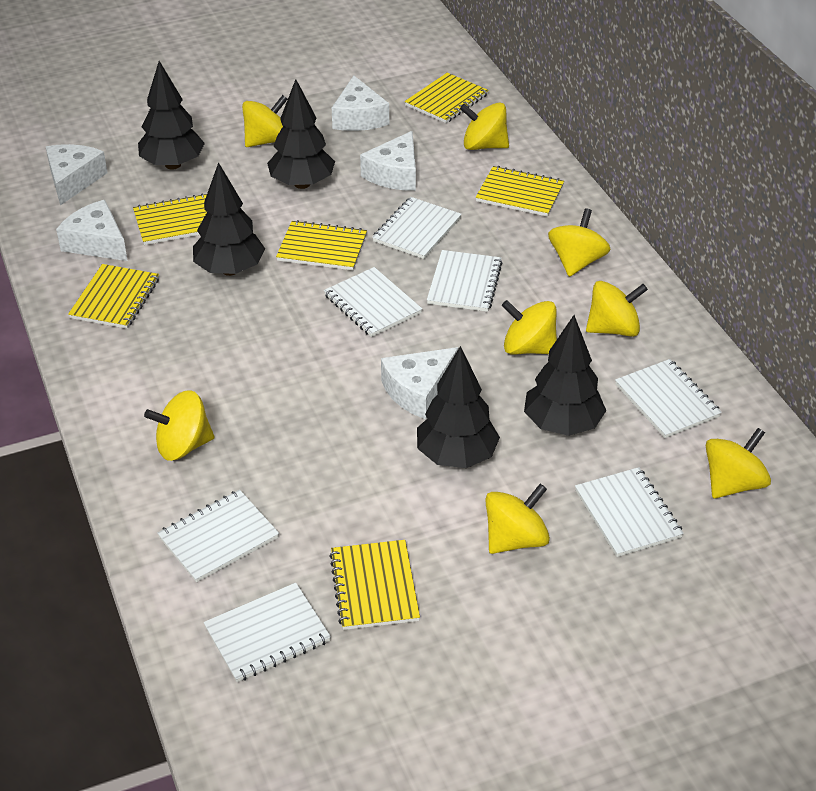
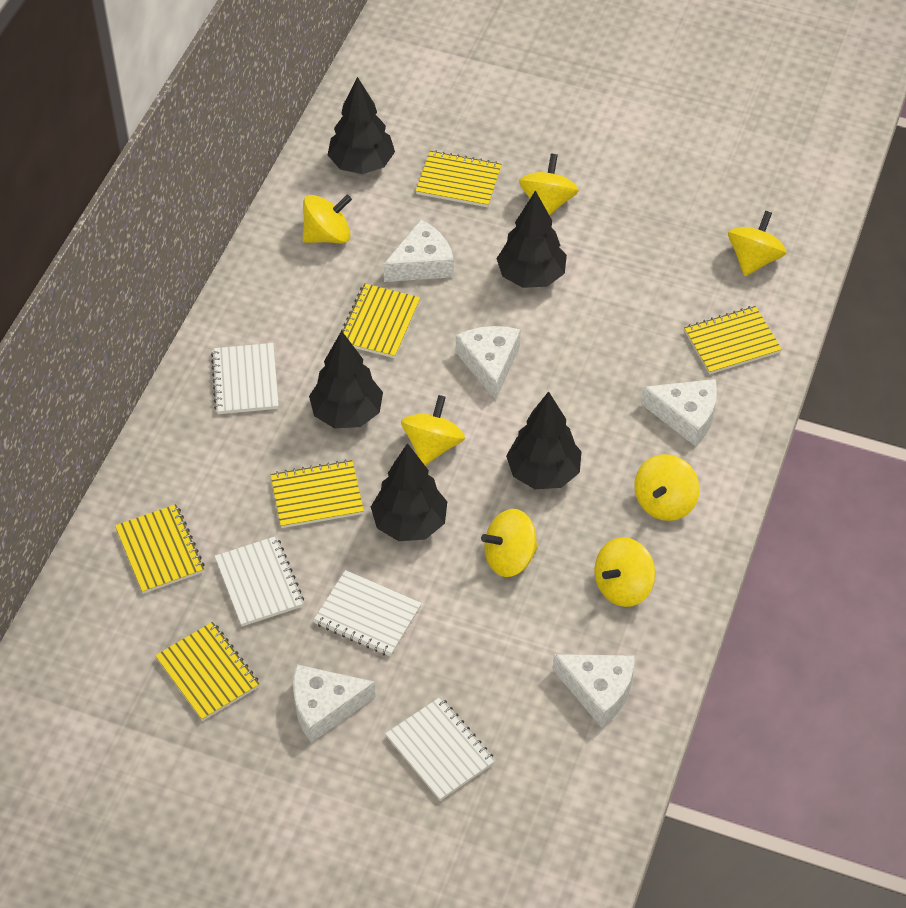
white notebook: 7 -> 4
yellow spinning top: 8 -> 7

